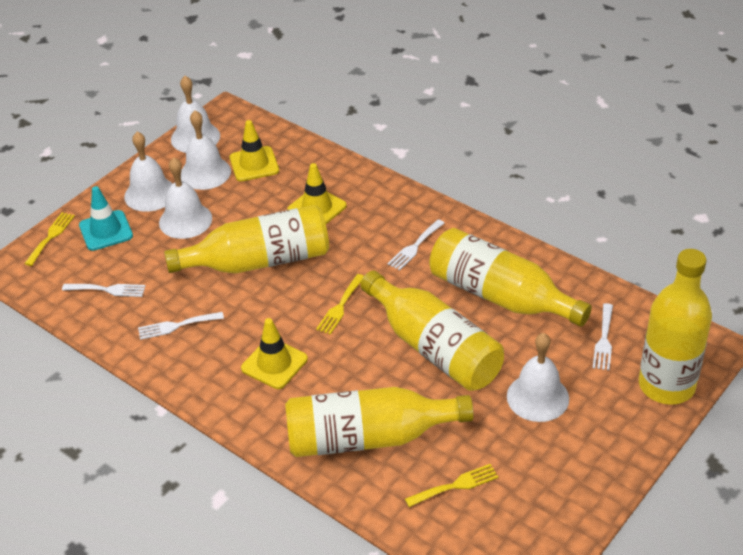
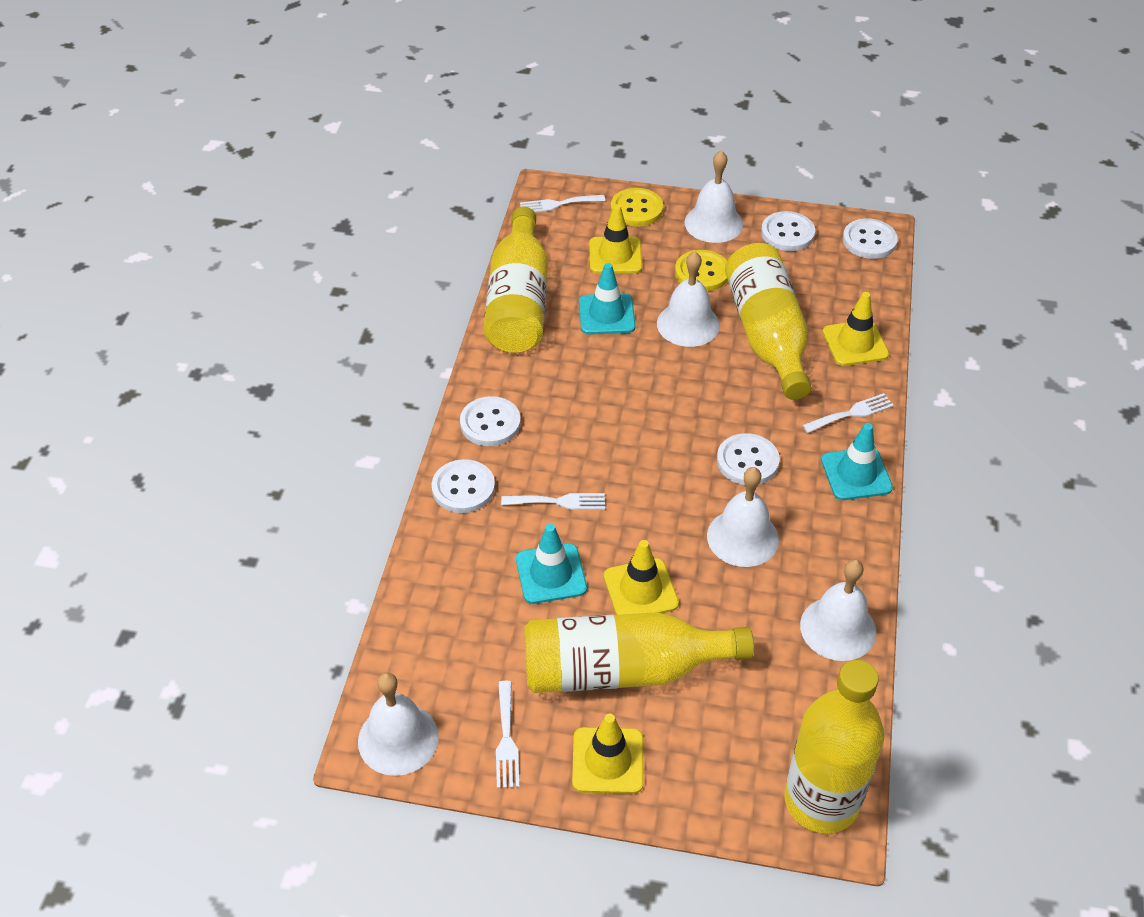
turquoise traffic cone: 1 -> 3
white button: 0 -> 5
yellow bottle: 5 -> 4
yellow button: 0 -> 2
yellow fork: 3 -> 0
yellow traffic cone: 3 -> 4

